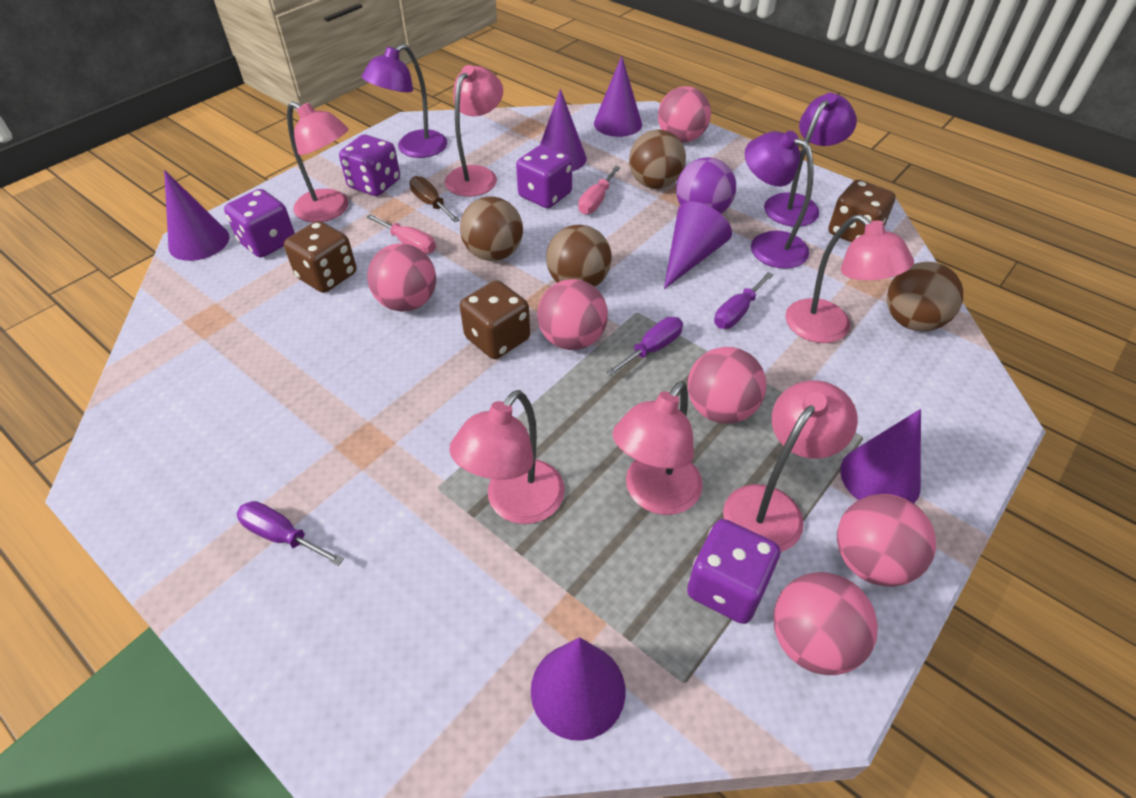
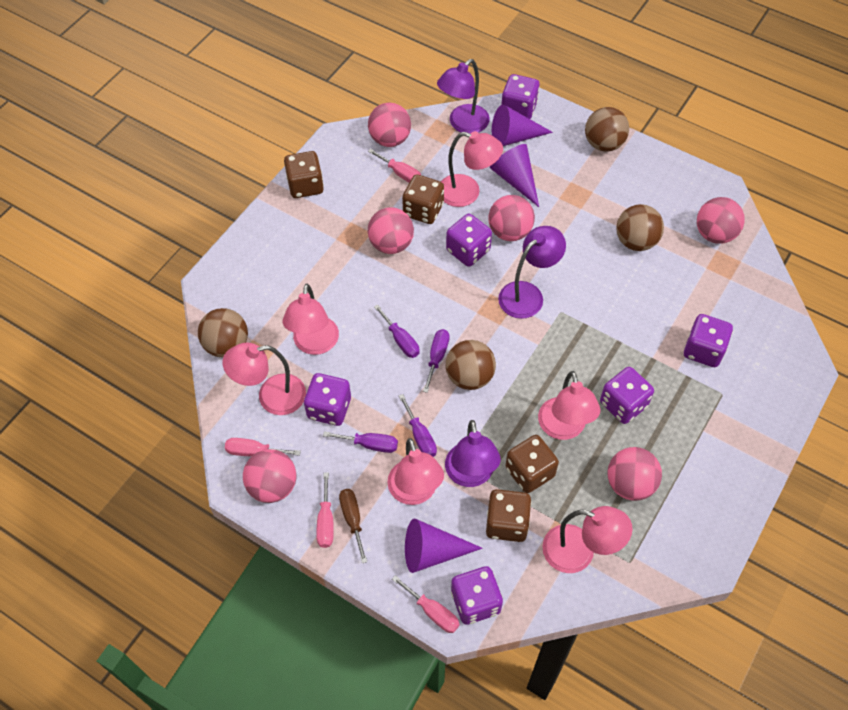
brown dice: 3 -> 4
pink screwdriver: 2 -> 4
purple ball: 1 -> 0
purple cone: 6 -> 3
purple dice: 4 -> 6
purple screwdriver: 3 -> 4

